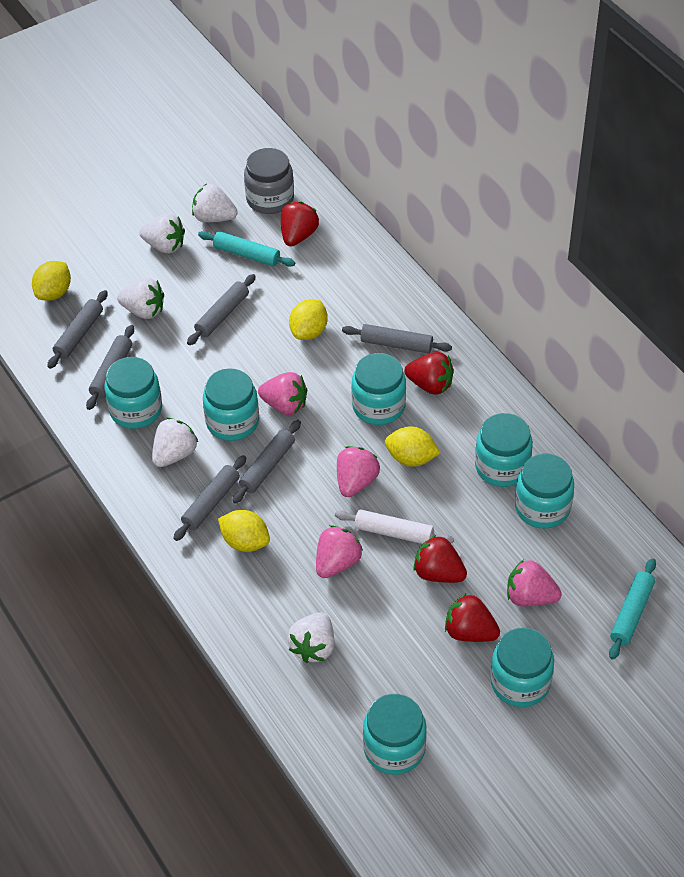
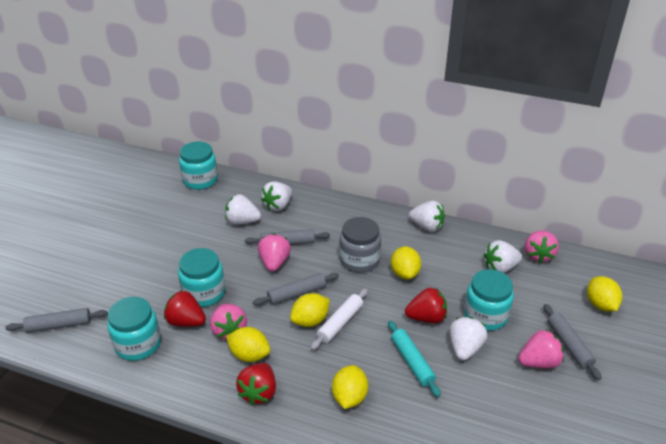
grey rolling pin: 6 -> 4
red strawberry: 4 -> 3
turquoise jar: 7 -> 4
turquoise rolling pin: 2 -> 1
yellow lemon: 4 -> 5

